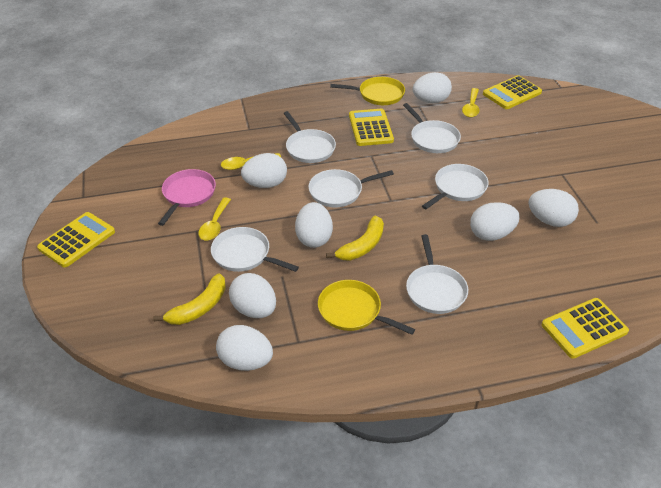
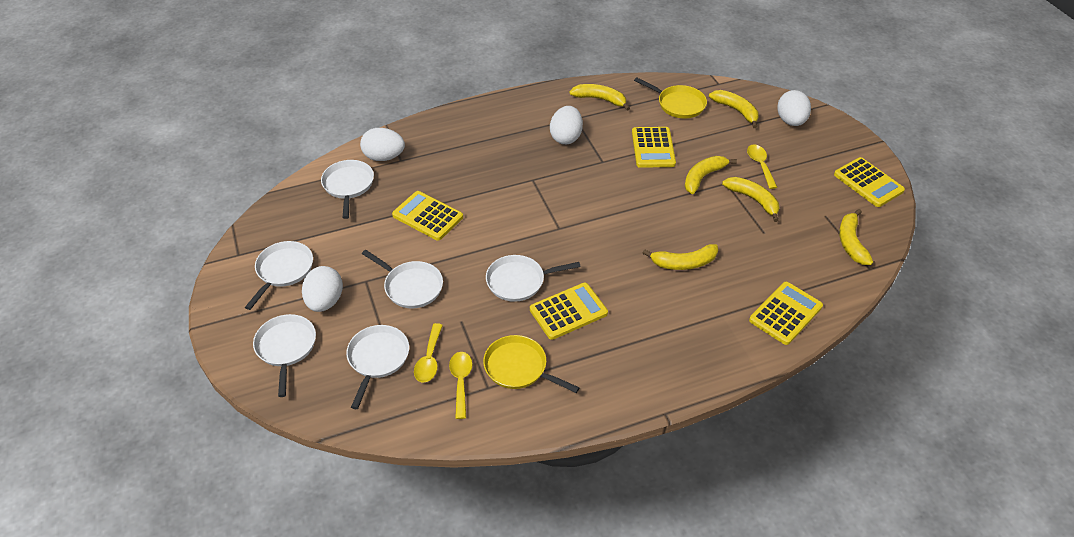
pink pan: 1 -> 0
white egg: 7 -> 4
yellow banana: 2 -> 6
yellow calculator: 4 -> 5

